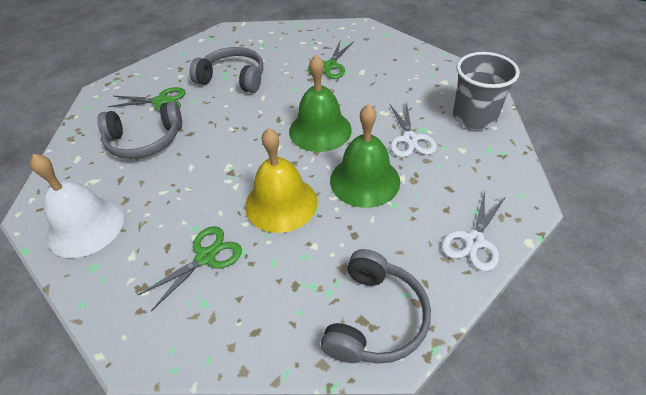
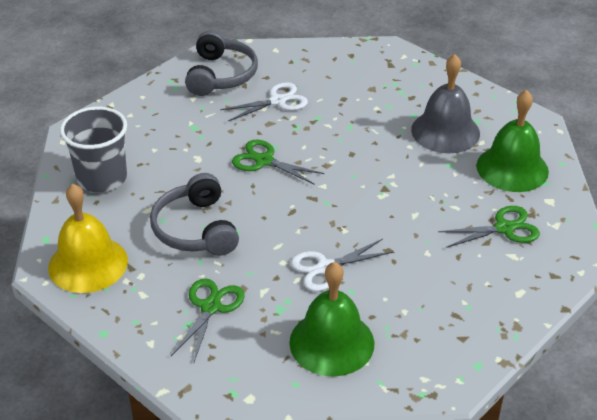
grey bell: 0 -> 1
grey headphones: 3 -> 2
white bell: 1 -> 0

